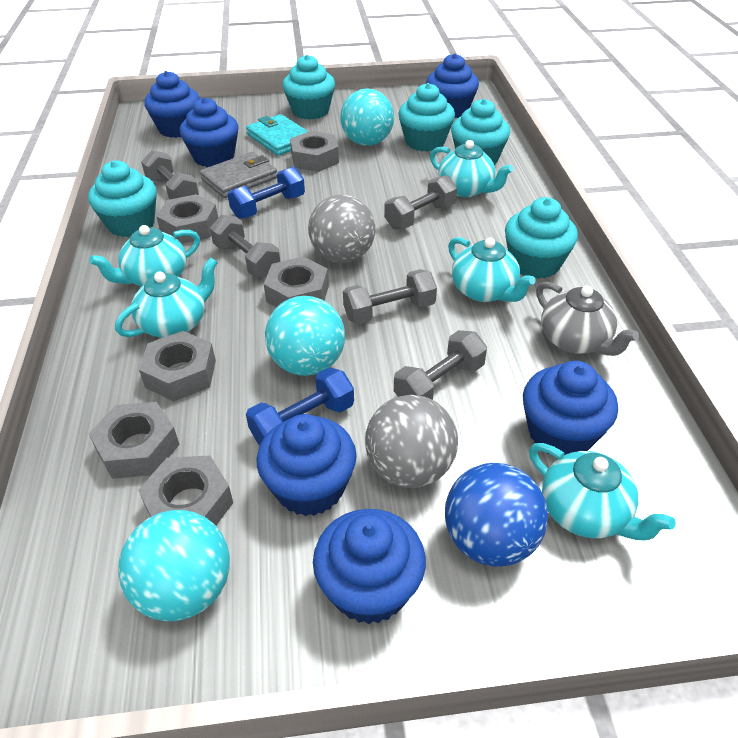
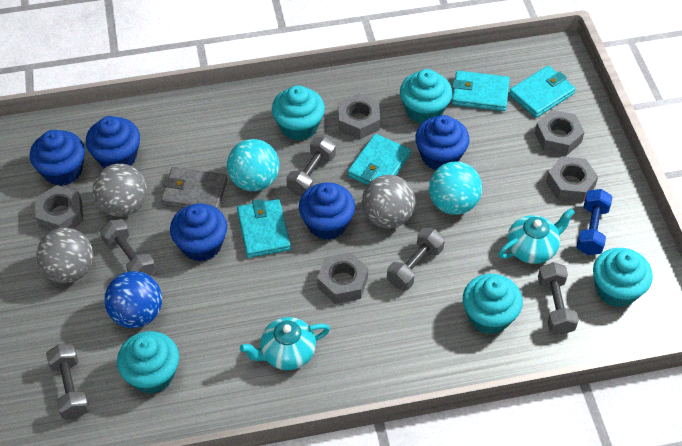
blue cupcake: 6 -> 5
blue dumbbell: 2 -> 1
grey ball: 2 -> 3
grey nut: 6 -> 5
grey teapot: 1 -> 0
turquoise ball: 3 -> 2
turquoise teapot: 5 -> 2
turquoise wallet: 1 -> 4

